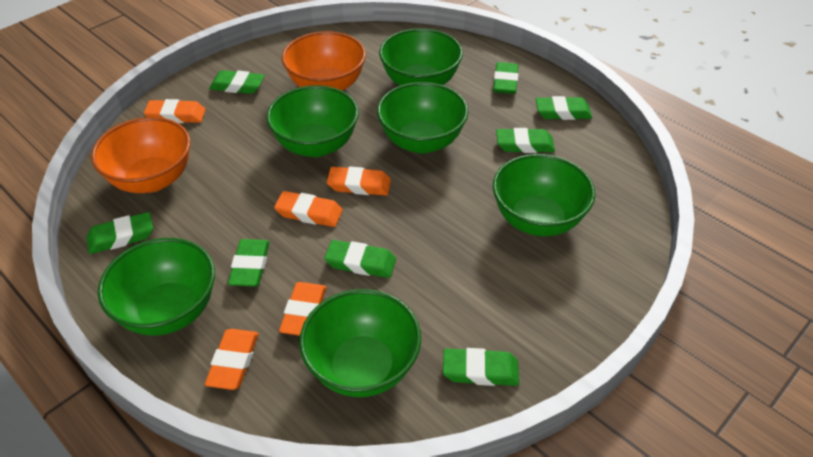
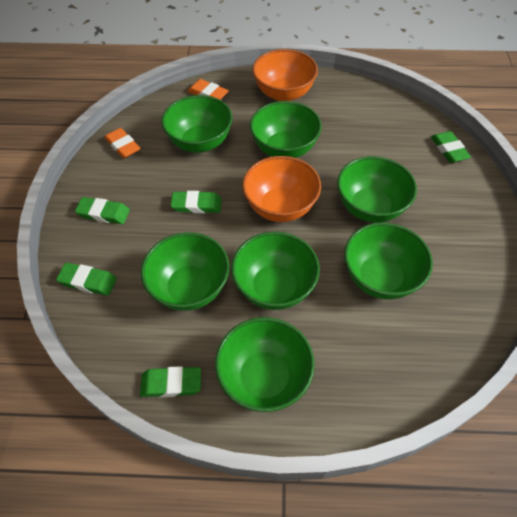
green bowl: 6 -> 7
green eraser: 8 -> 5
orange eraser: 5 -> 2

